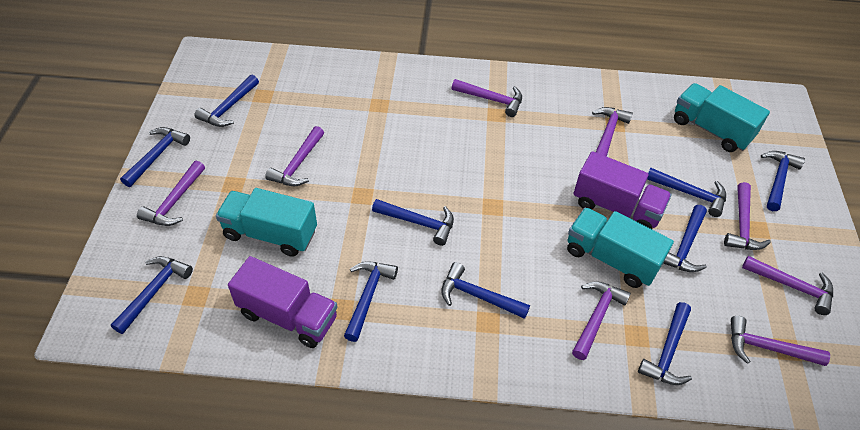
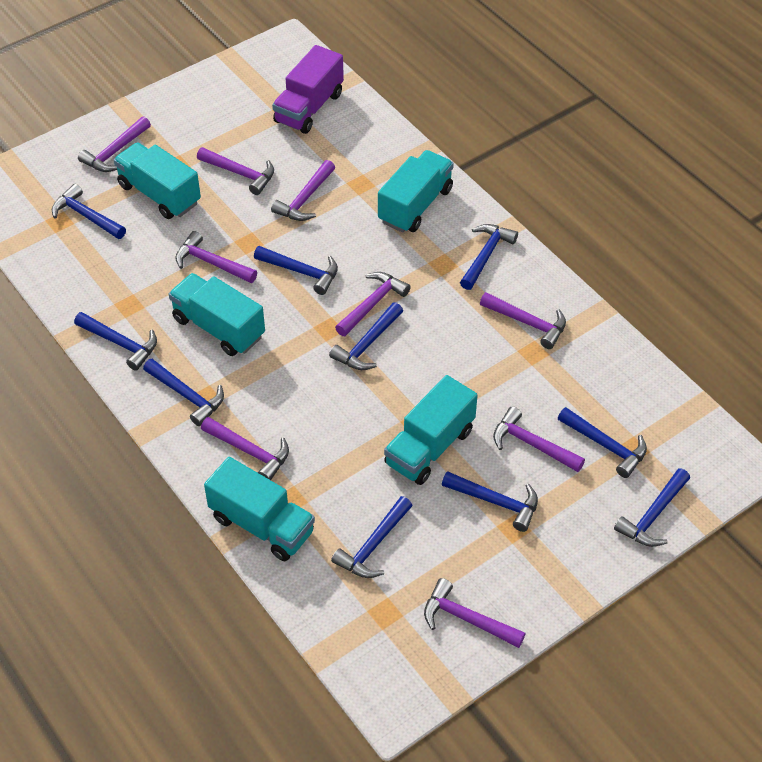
purple hammer: 8 -> 9
purple truck: 2 -> 1
turquoise truck: 3 -> 5

